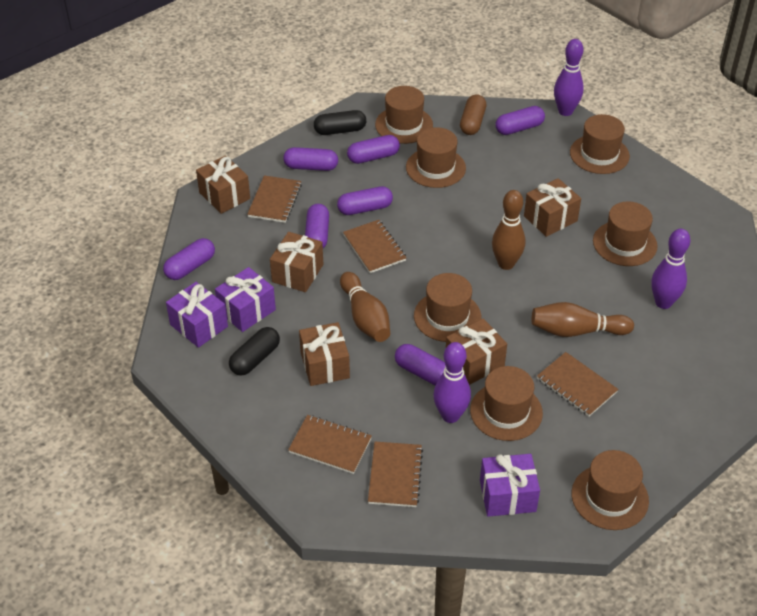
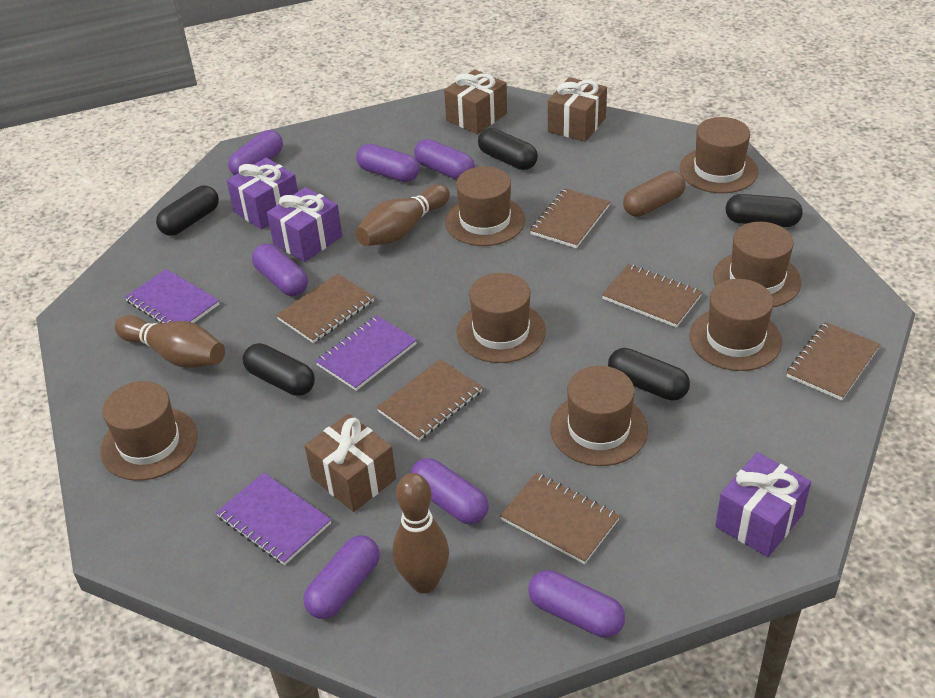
black capsule: 2 -> 5
brown gift: 5 -> 3
brown notebook: 5 -> 6
purple bowling pin: 3 -> 0
purple notebook: 0 -> 3

